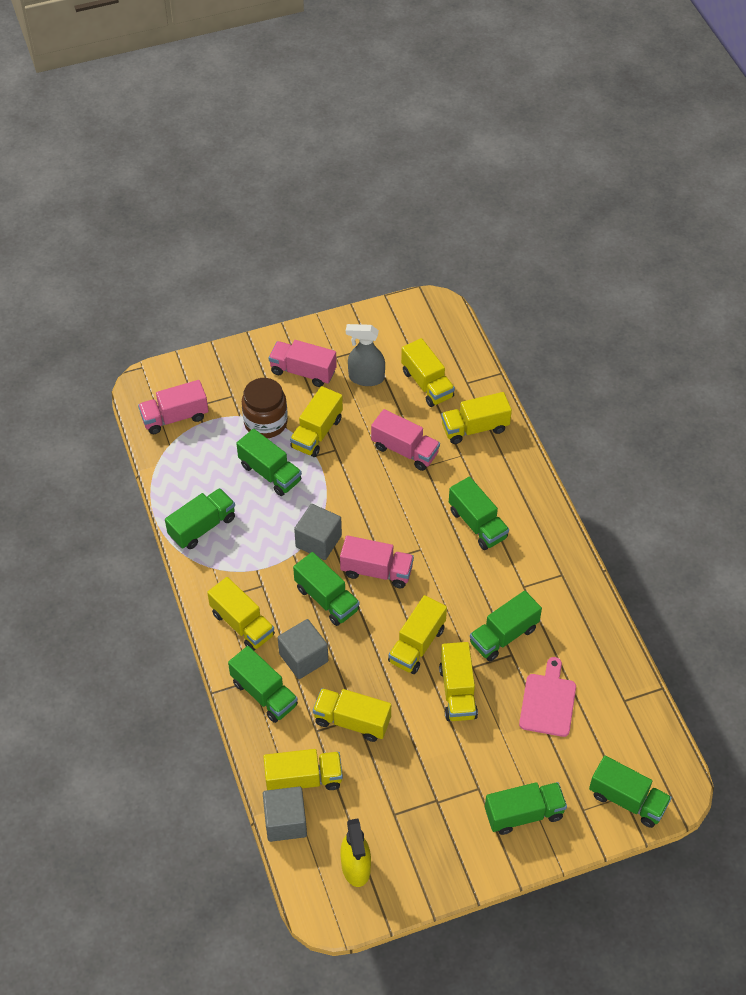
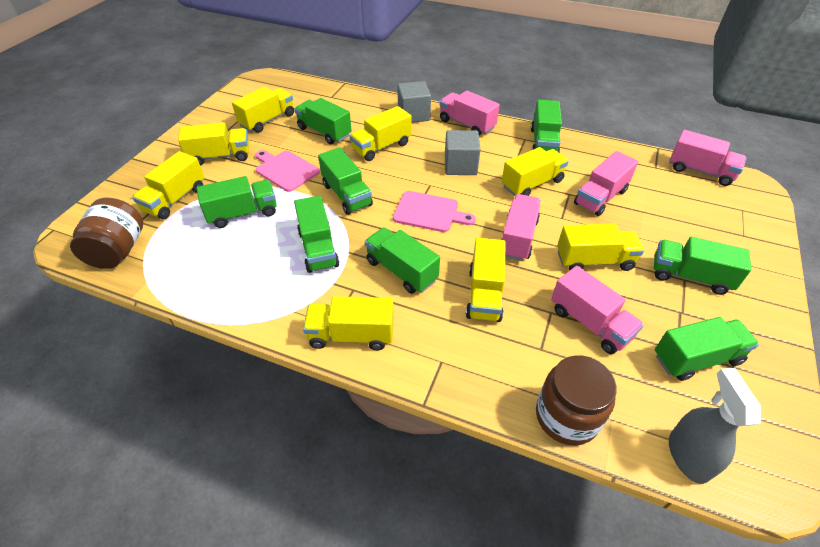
brown jar: 1 -> 2
grey cube: 3 -> 2
pink cutting board: 1 -> 2
pink truck: 4 -> 5
yellow spray bottle: 1 -> 0

